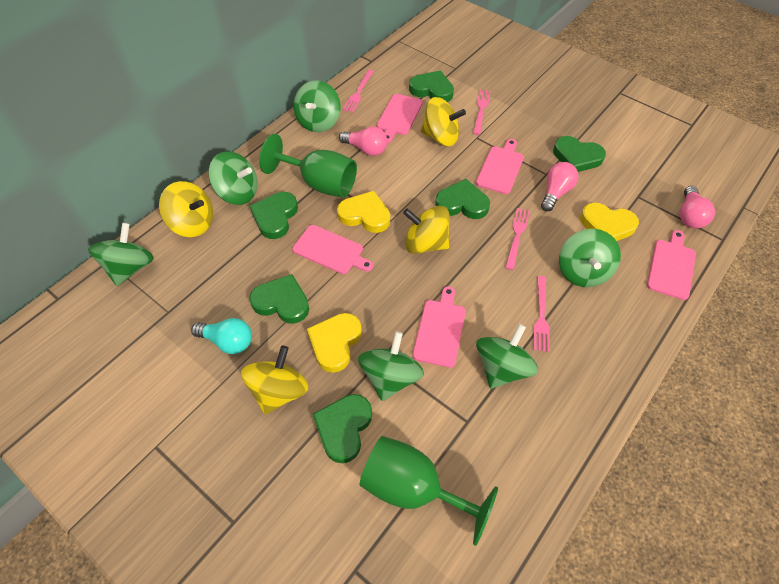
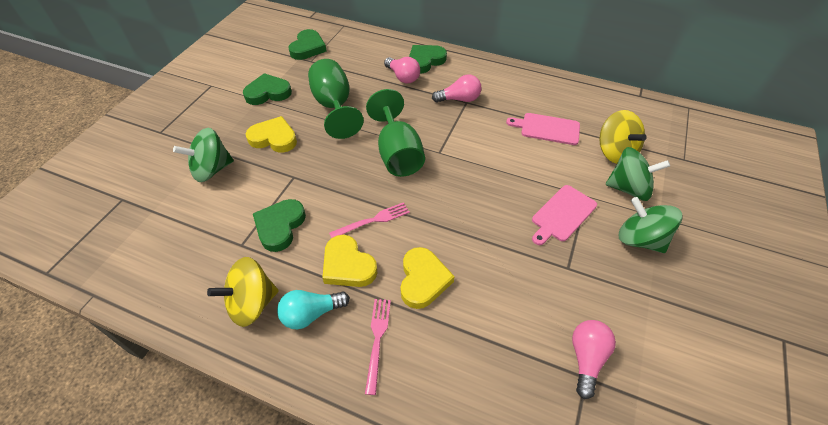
green heart: 6 -> 4
green spinning top: 6 -> 3
pink cutting board: 5 -> 2
pink fork: 4 -> 2
yellow spinning top: 4 -> 2

